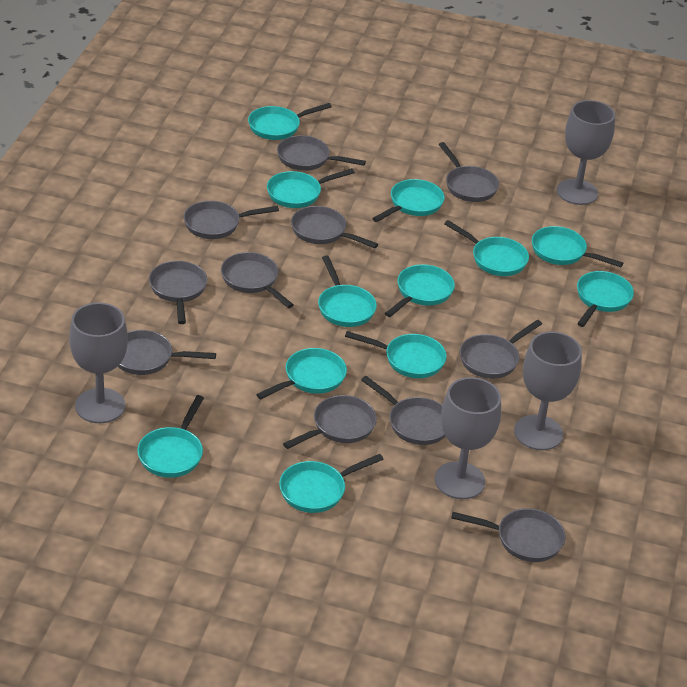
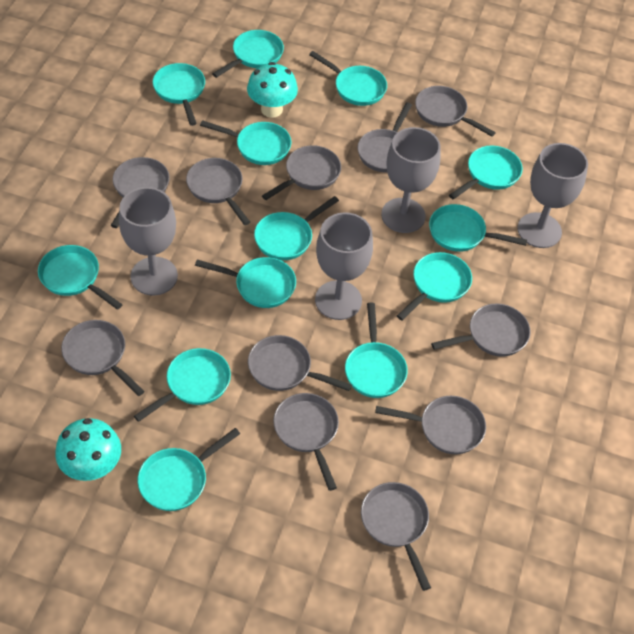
turquoise mushroom: 0 -> 2
turquoise pan: 12 -> 13

